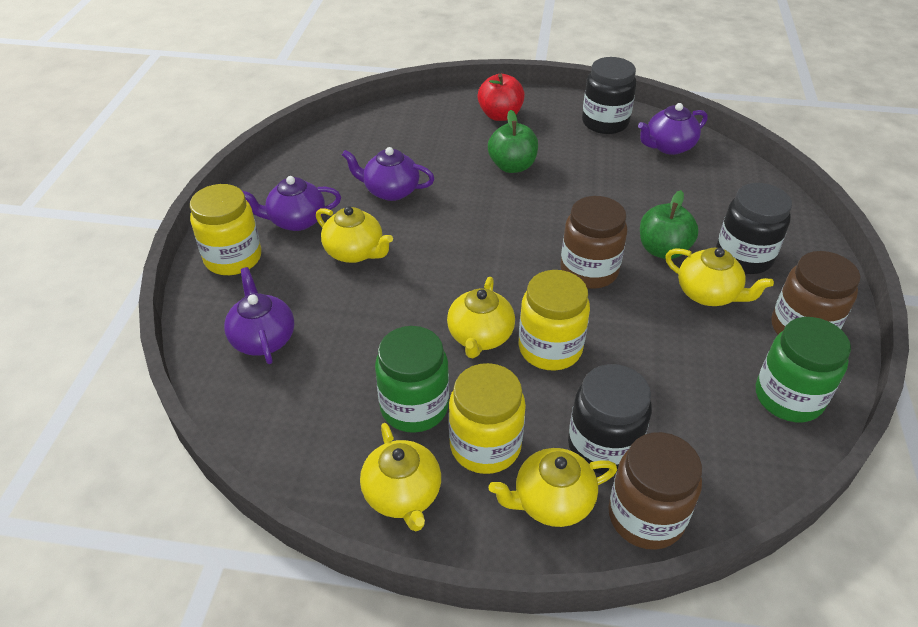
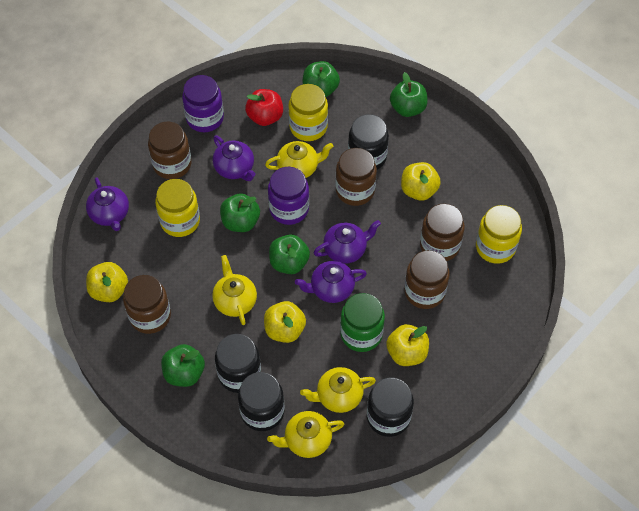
black jar: 3 -> 4
brown jar: 3 -> 5
green apple: 2 -> 5
green jar: 2 -> 1
purple jar: 0 -> 2
yellow apple: 0 -> 4
yellow teapot: 5 -> 4

